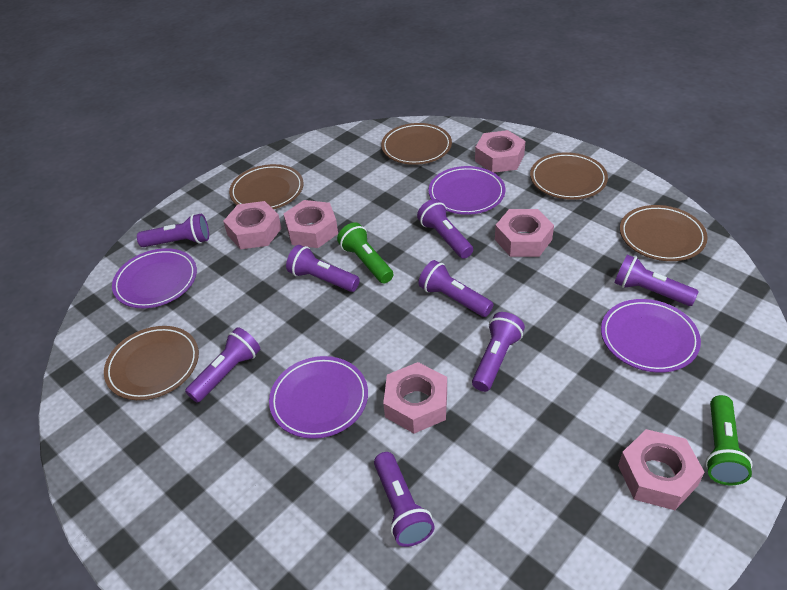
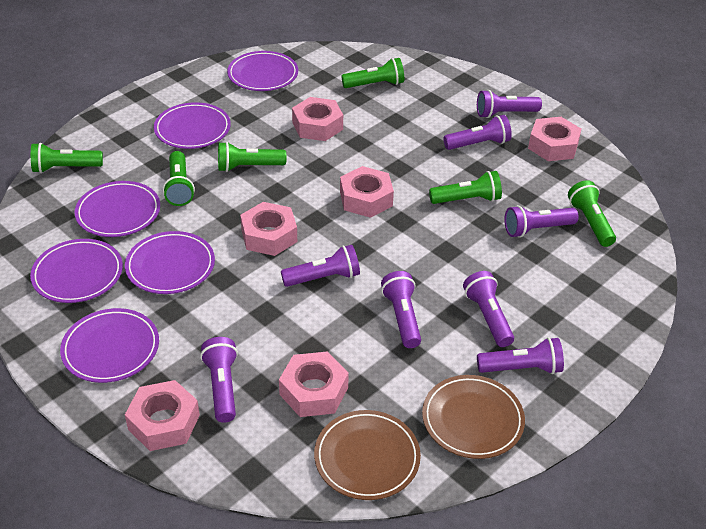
brown plate: 5 -> 2
green flashlight: 2 -> 6
purple plate: 4 -> 6

